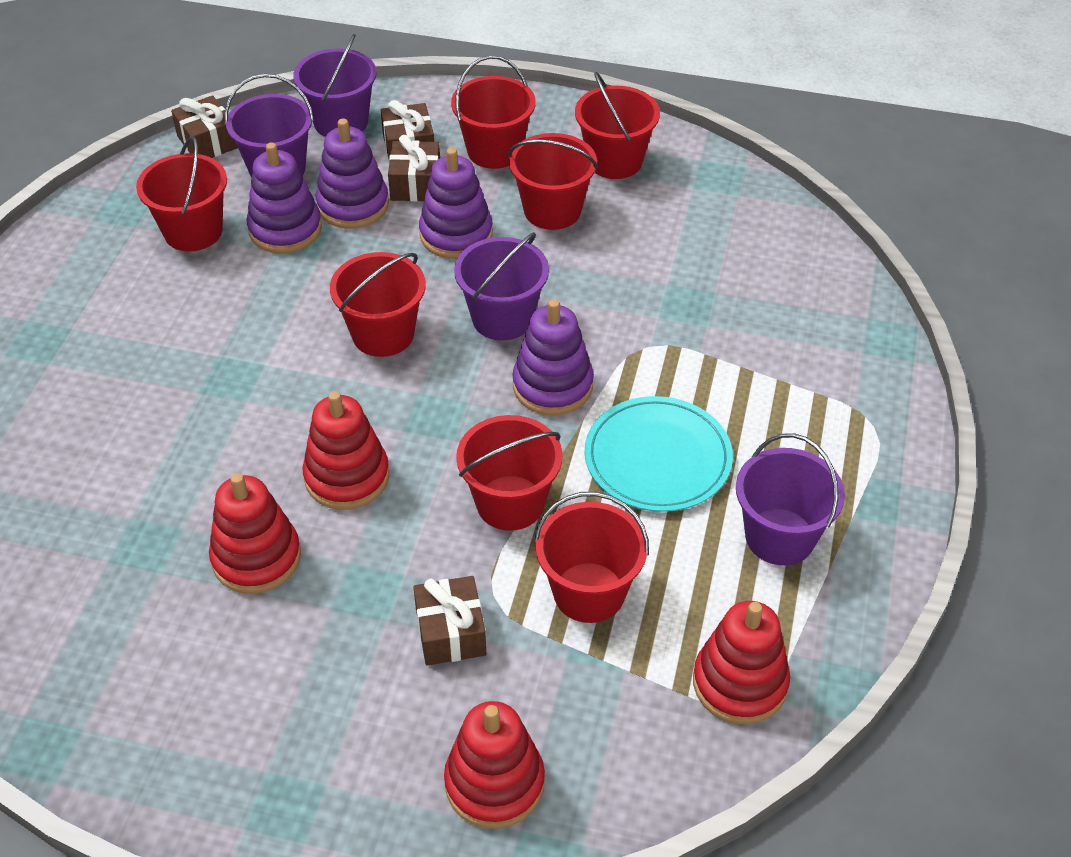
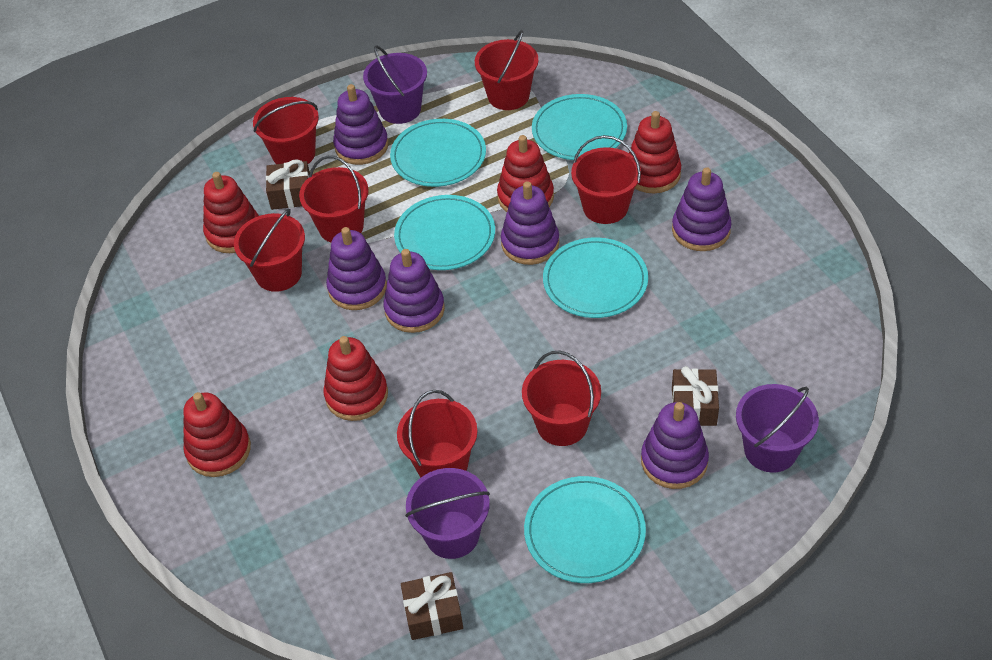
brown gift: 4 -> 3
purple bucket: 4 -> 3
purple stacking toy: 4 -> 6
red stacking toy: 4 -> 5
turquoise plate: 1 -> 5

